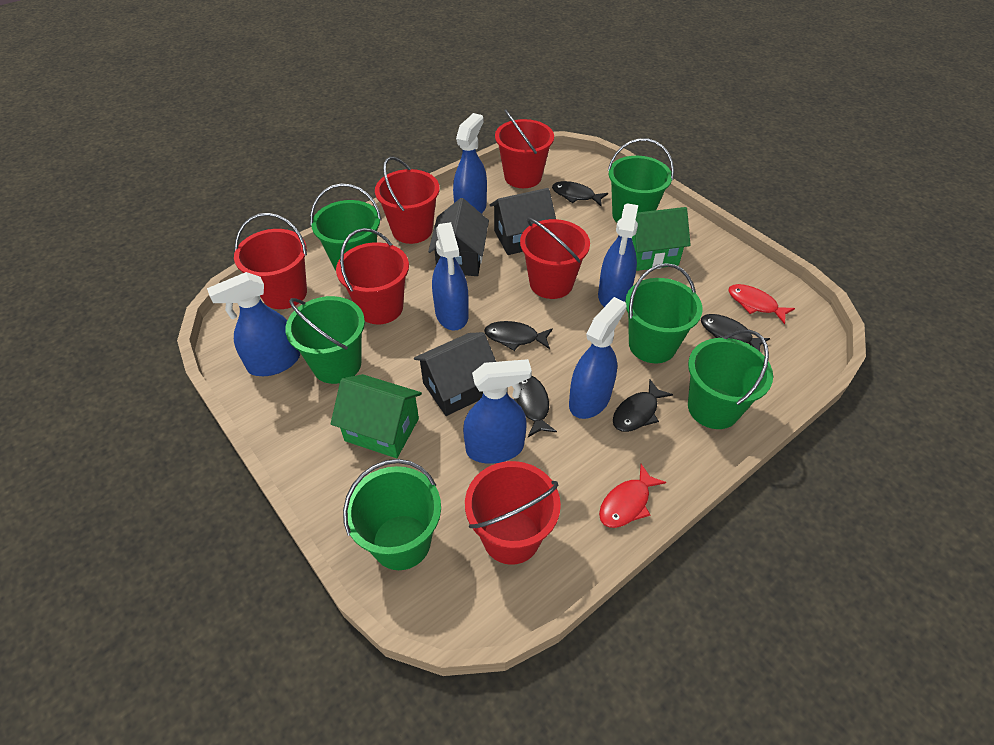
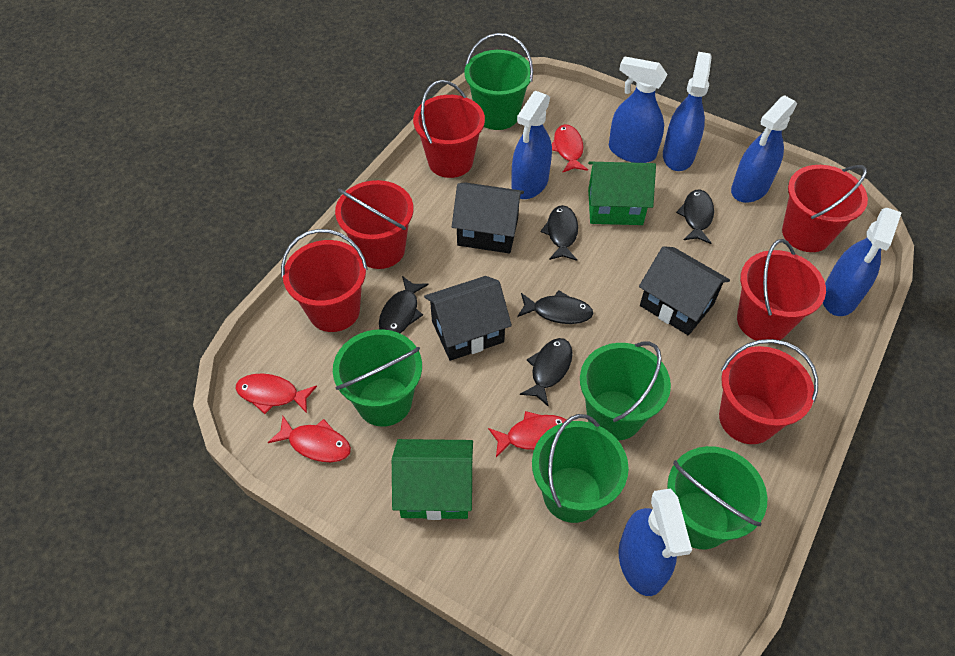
green bucket: 6 -> 5
red fish: 2 -> 4

